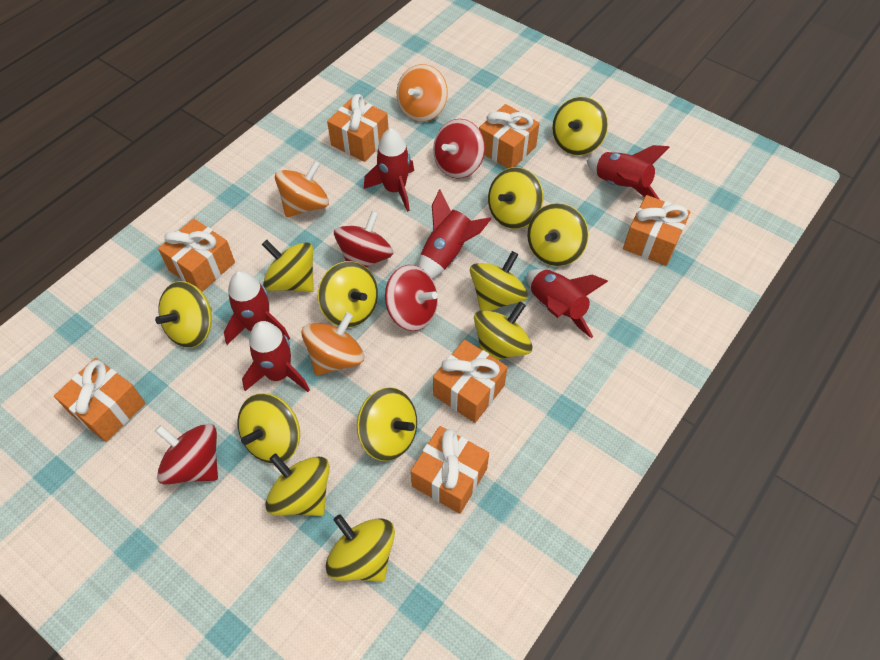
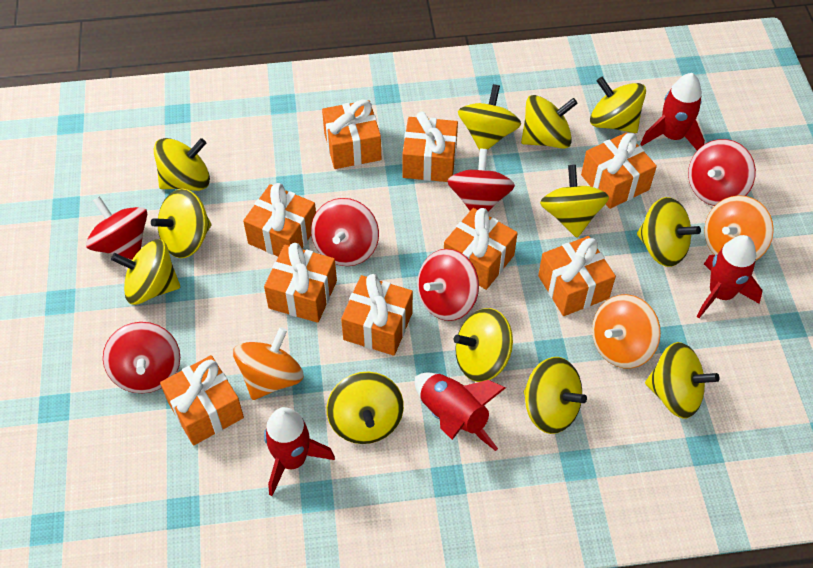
orange gift: 7 -> 9
red rocket: 6 -> 4
red spinning top: 4 -> 6

